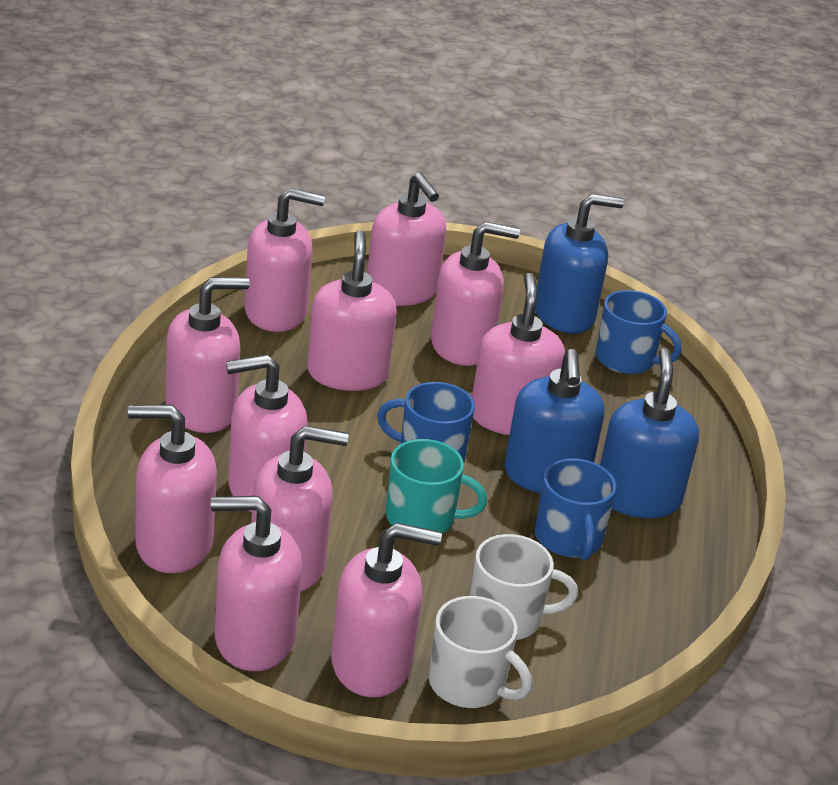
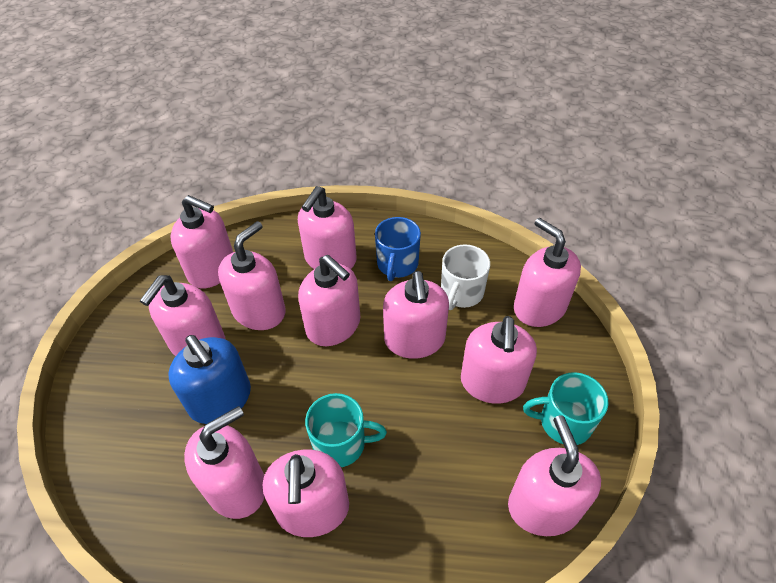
blue mug: 3 -> 1
blue soap dispenser: 3 -> 1
turquoise mug: 1 -> 2
white mug: 2 -> 1

